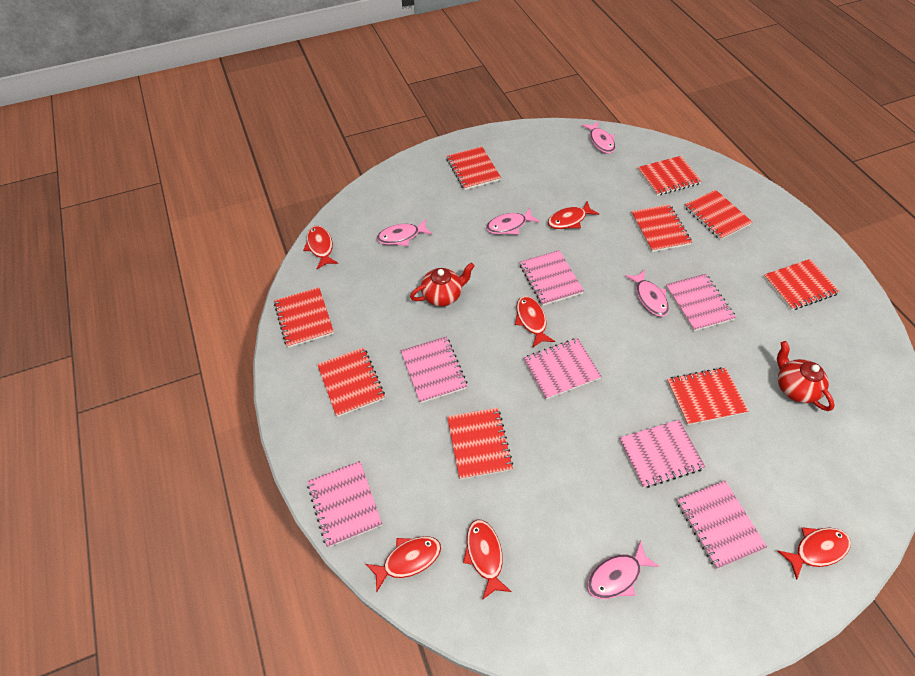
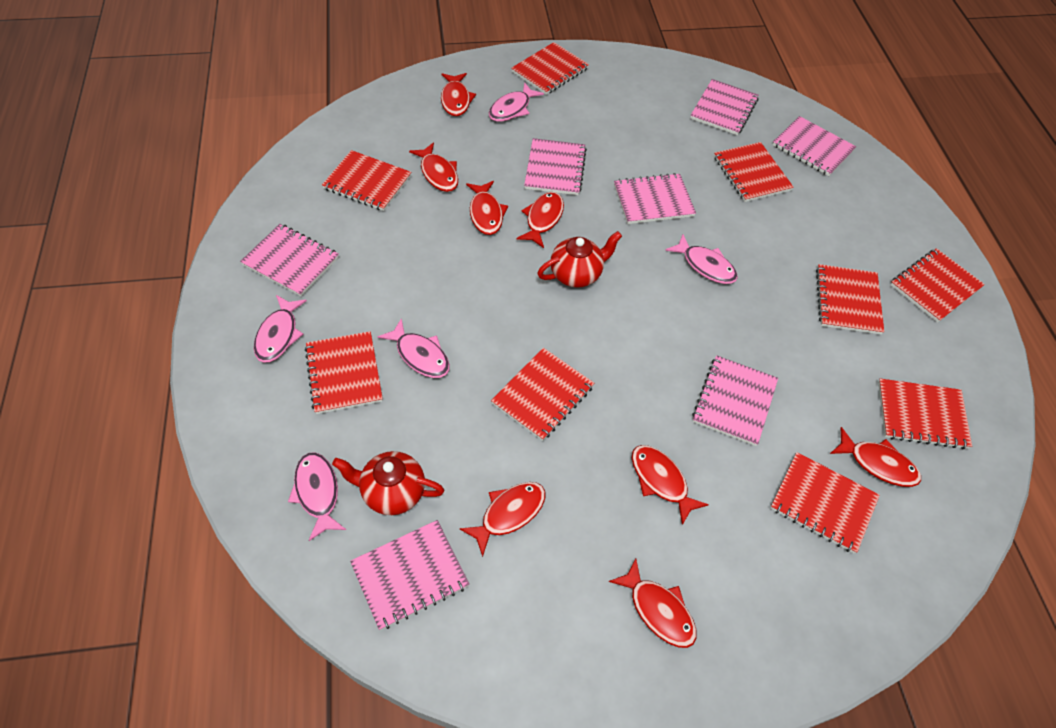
red fish: 6 -> 8

